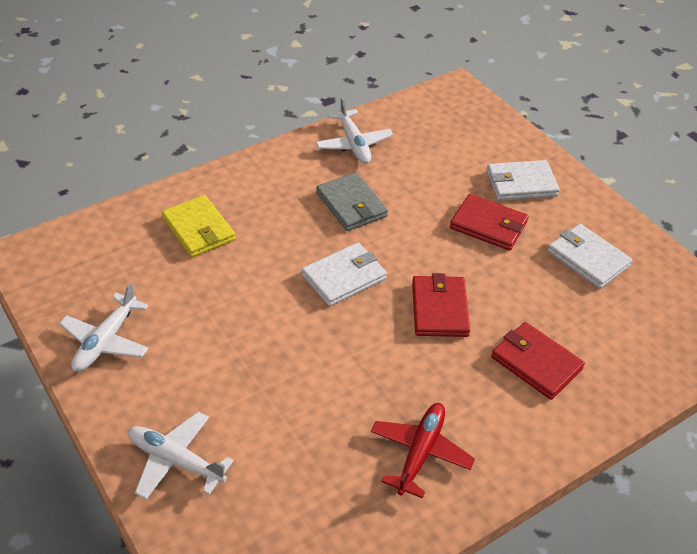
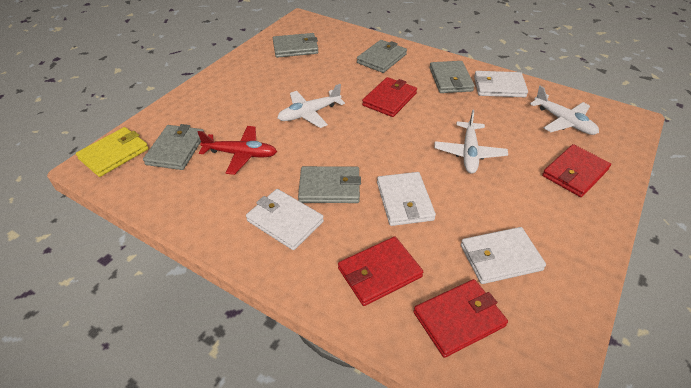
grey wallet: 1 -> 5
red wallet: 3 -> 4
white wallet: 3 -> 4

